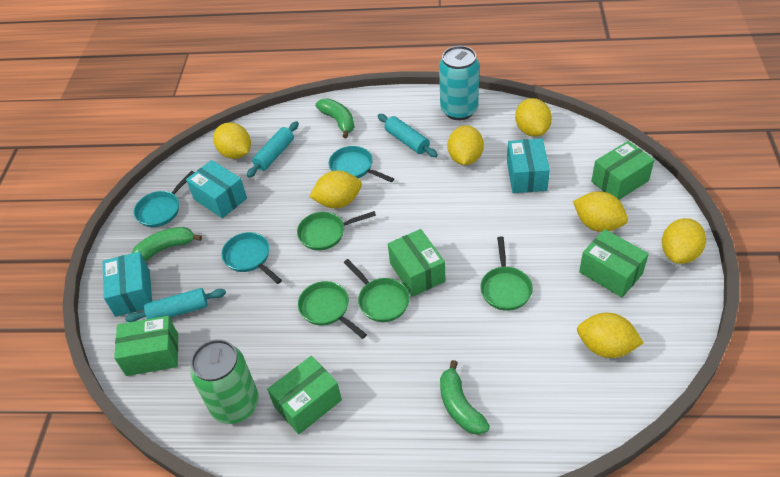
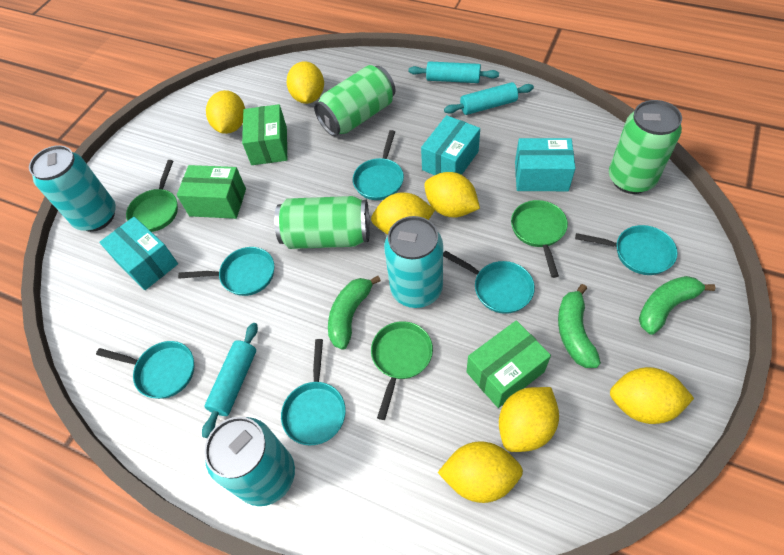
green box: 5 -> 3
green can: 1 -> 3
green pan: 4 -> 3
turquoise can: 1 -> 3
turquoise pan: 3 -> 6

